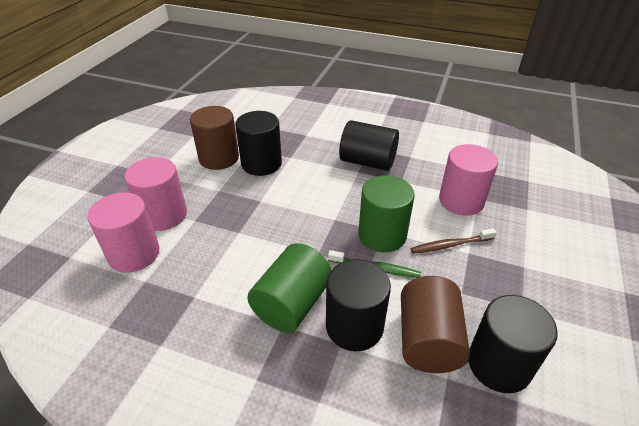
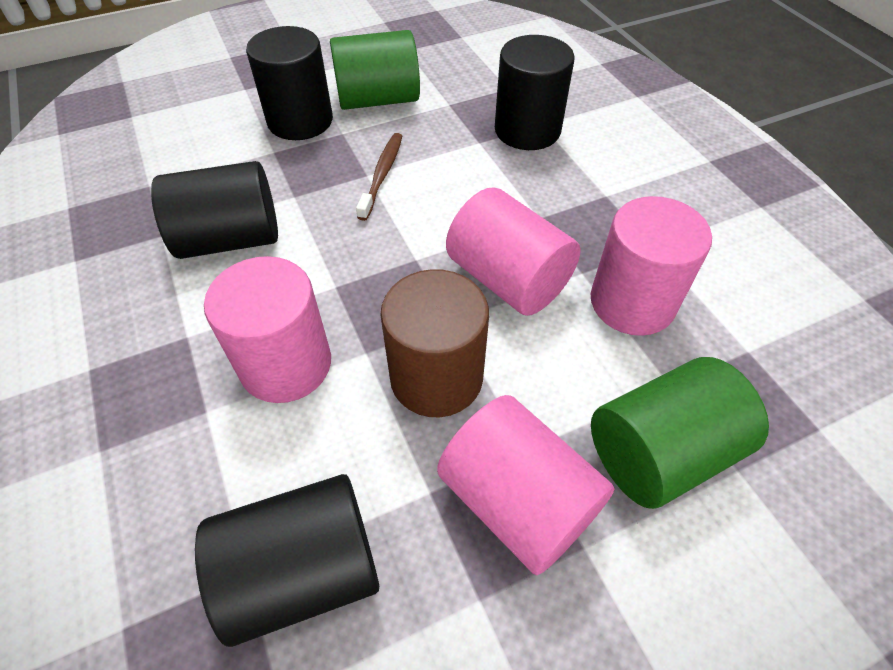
brown cylinder: 2 -> 1
green toothbrush: 1 -> 0
pink cylinder: 3 -> 4

